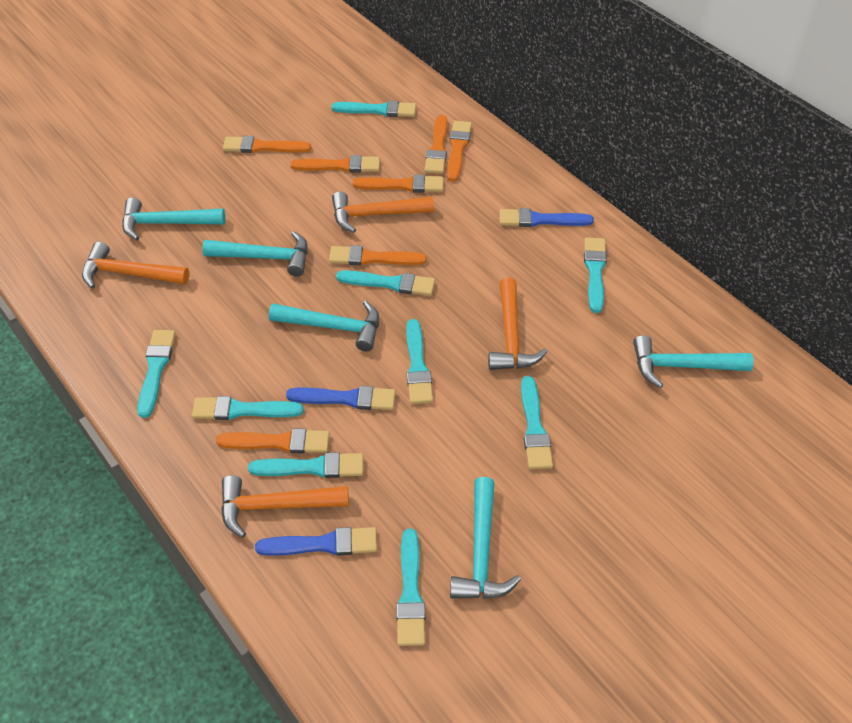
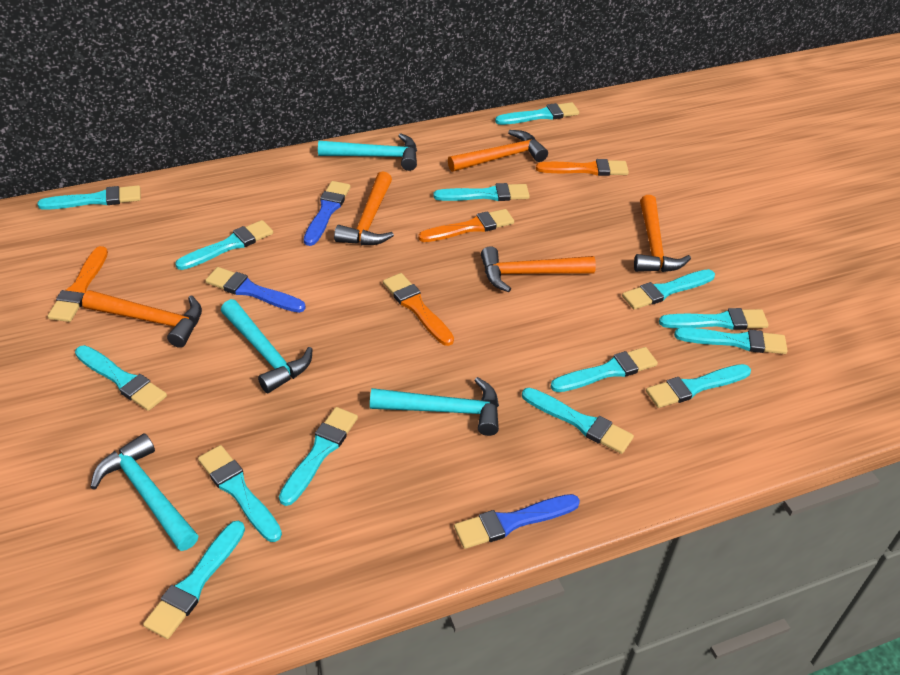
orange brush: 7 -> 4
orange hammer: 4 -> 5
turquoise brush: 9 -> 14
turquoise hammer: 5 -> 4

